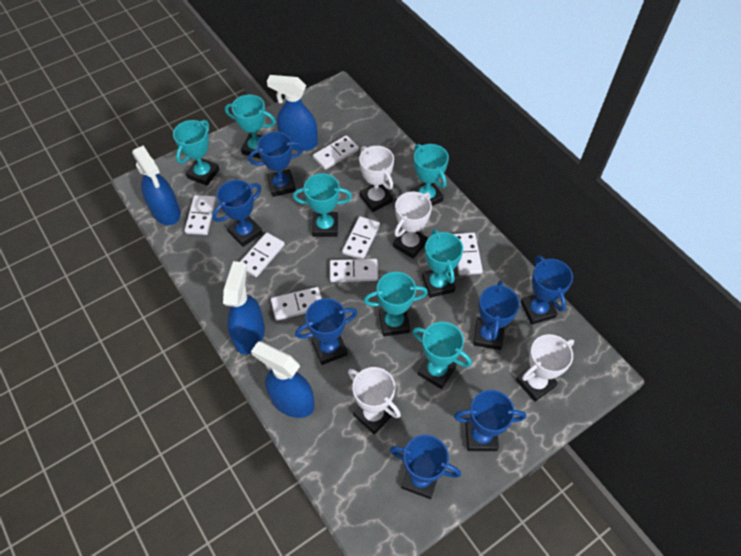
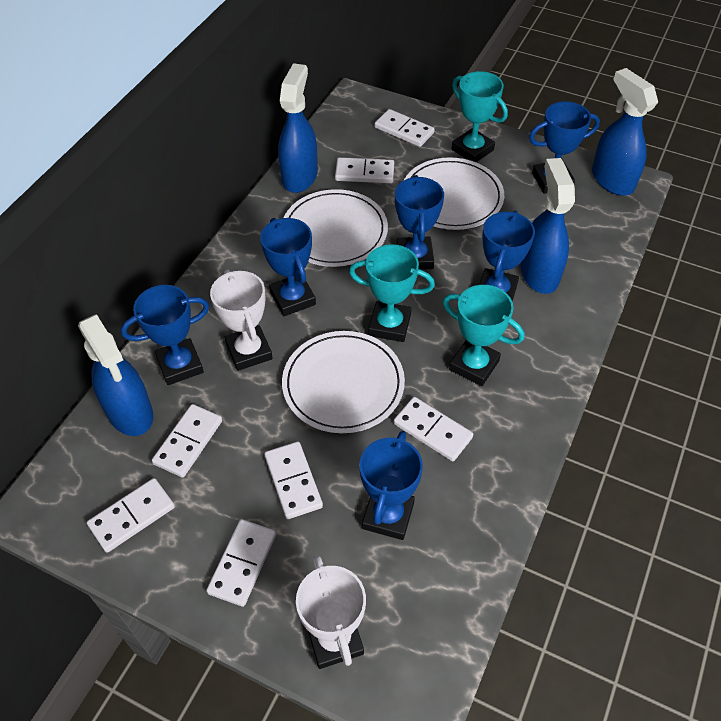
blue trophy: 7 -> 6
turquoise trophy: 7 -> 3
white plate: 0 -> 3
white trophy: 4 -> 2

